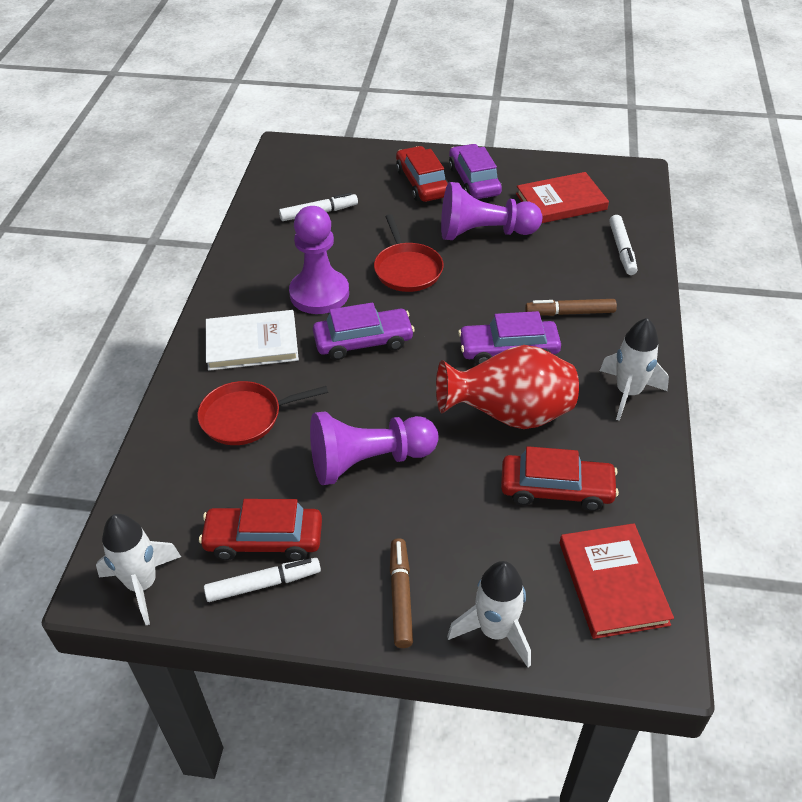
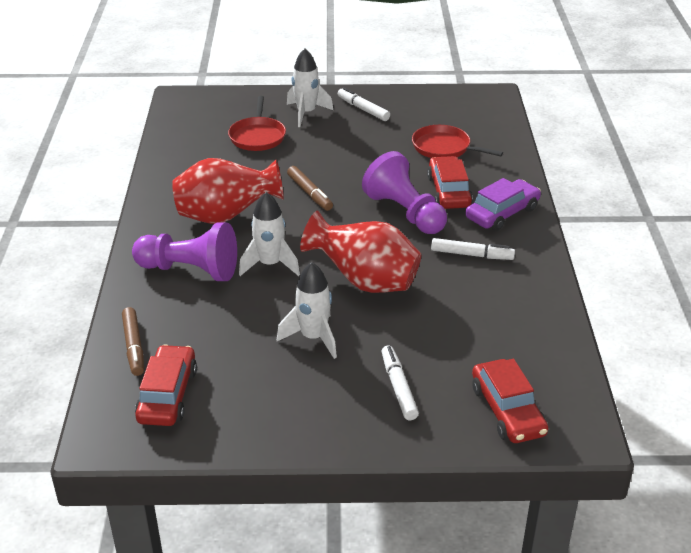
purple car: 3 -> 1
purple pawn: 3 -> 2
red book: 2 -> 0
red vase: 1 -> 2
white book: 1 -> 0

